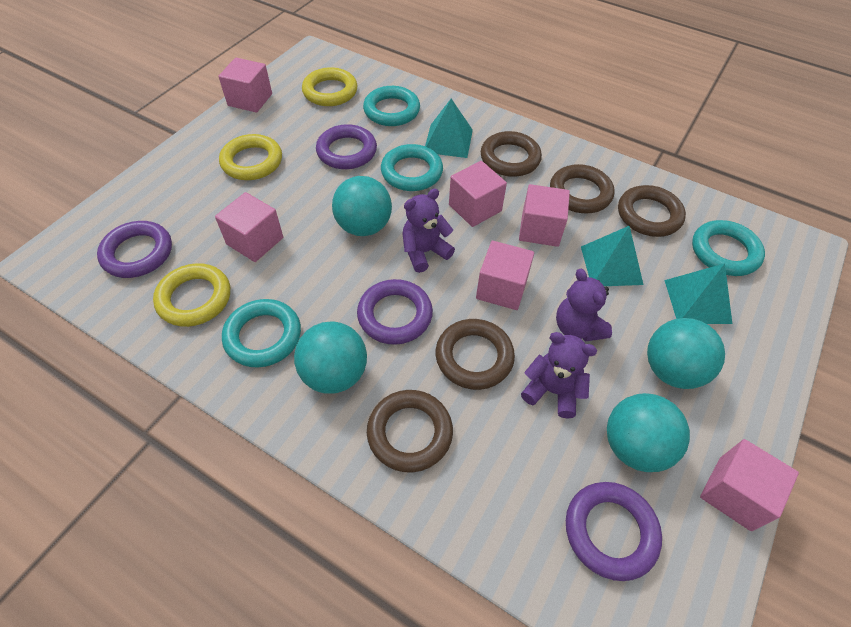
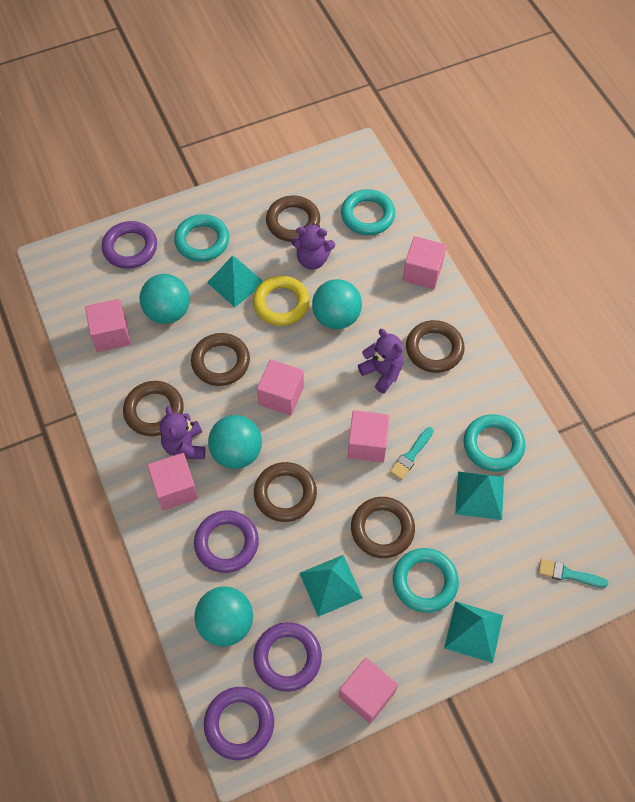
brown ring: 5 -> 6
turquoise brush: 0 -> 2
turquoise pyramid: 3 -> 4
yellow ring: 3 -> 1

